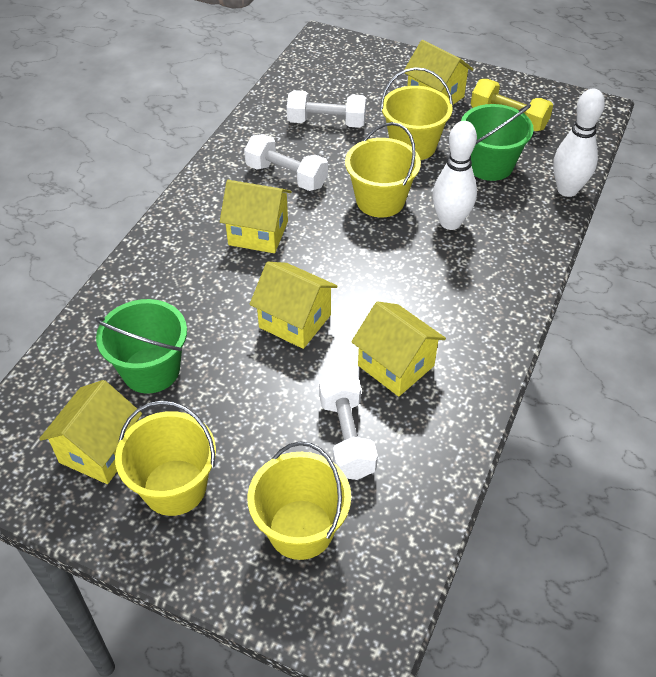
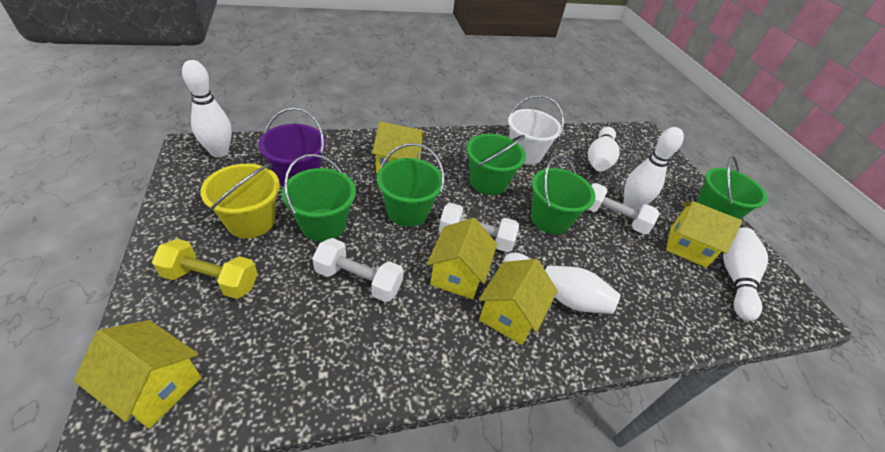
green bucket: 2 -> 5
purple bucket: 0 -> 1
white bowling pin: 2 -> 5
white bucket: 0 -> 1
yellow bucket: 4 -> 1

